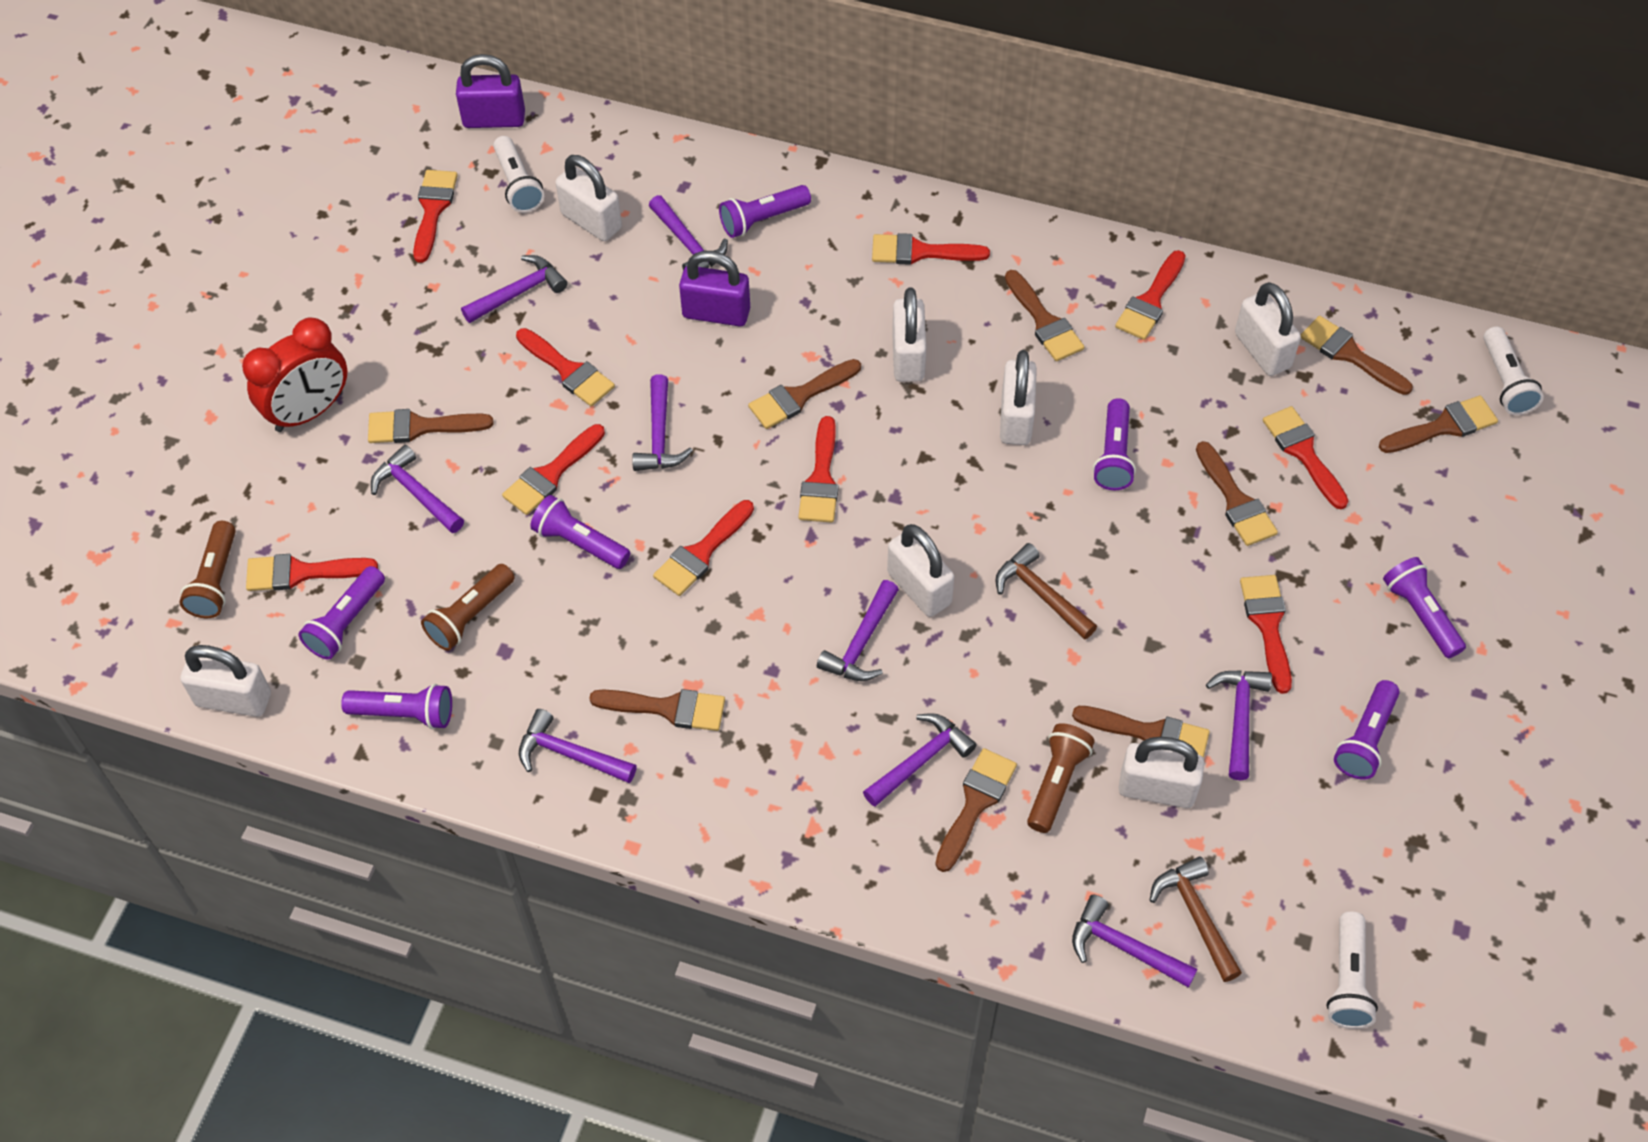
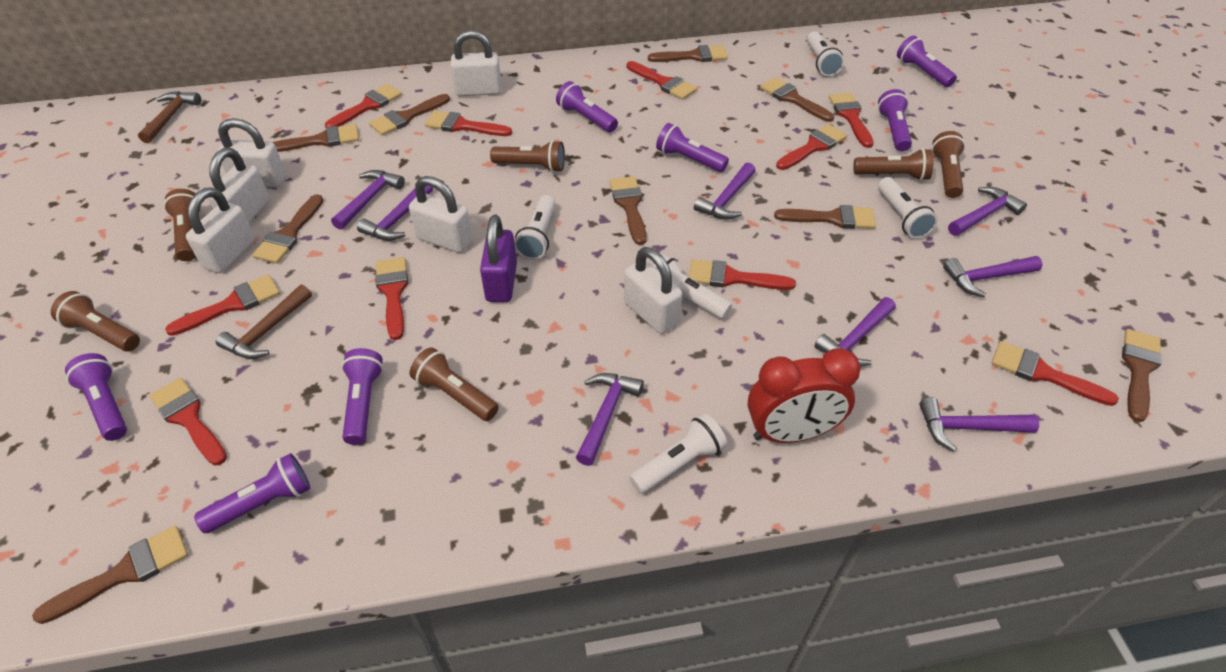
brown flashlight: 3 -> 6
purple hammer: 9 -> 8
purple padlock: 2 -> 1
white flashlight: 3 -> 5
white padlock: 7 -> 6

